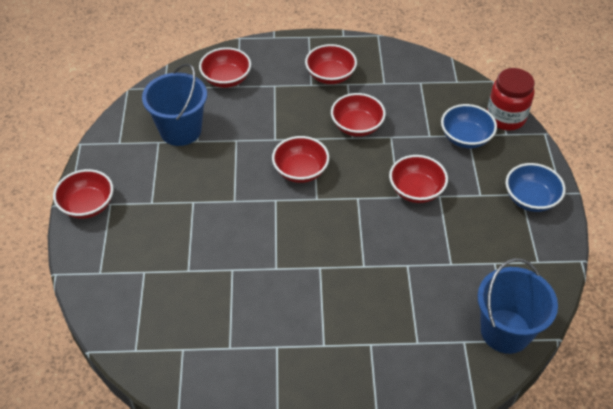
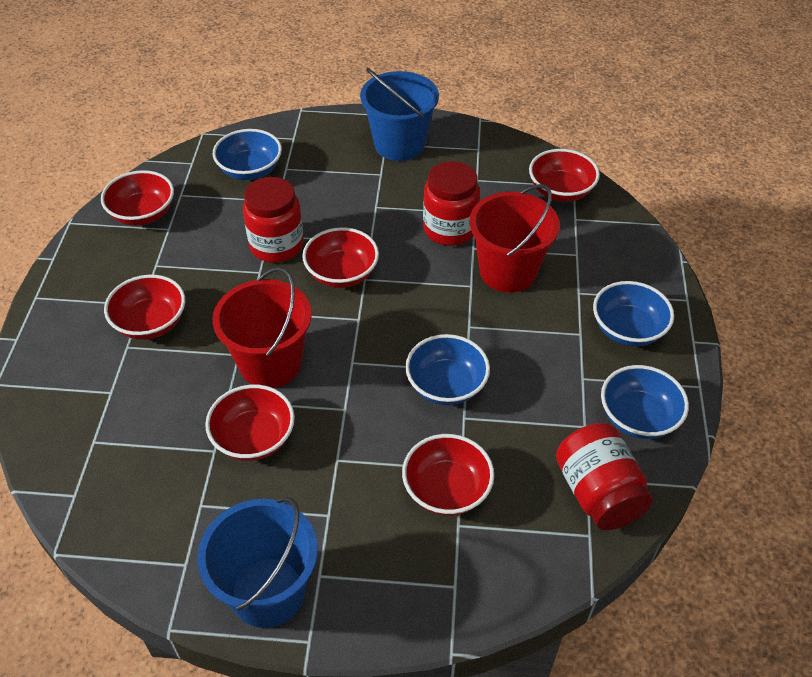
blue bowl: 2 -> 4
red bucket: 0 -> 2
red jar: 1 -> 3

